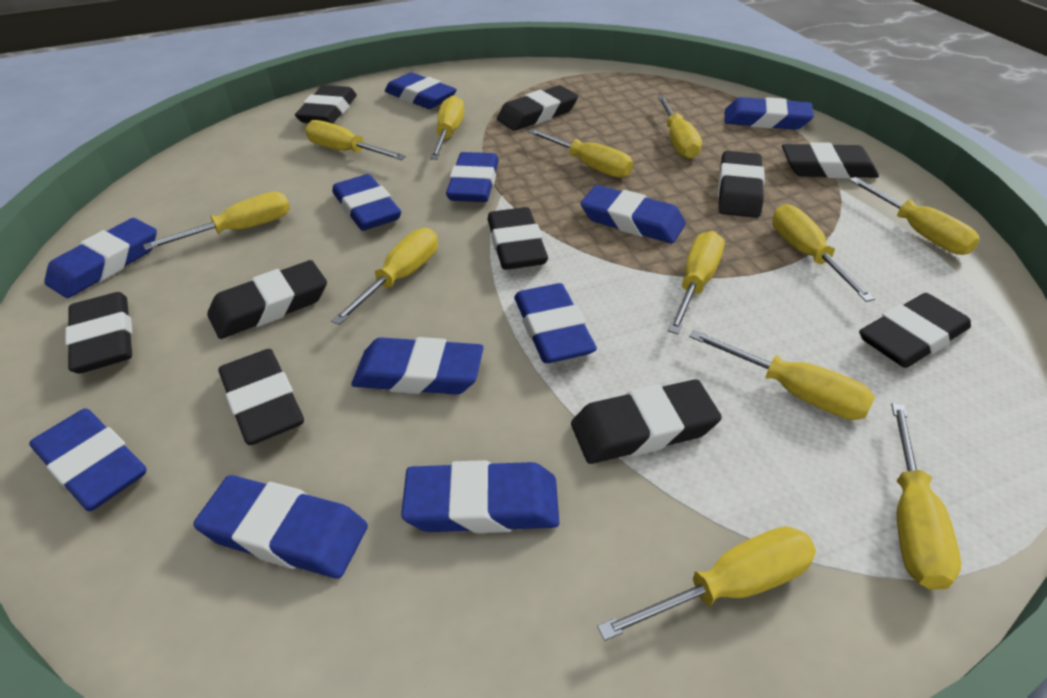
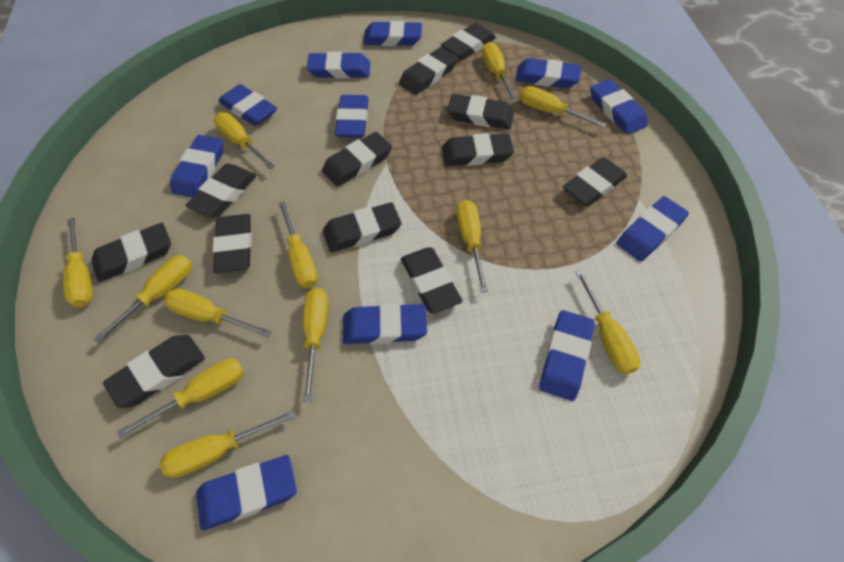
black eraser: 10 -> 12

